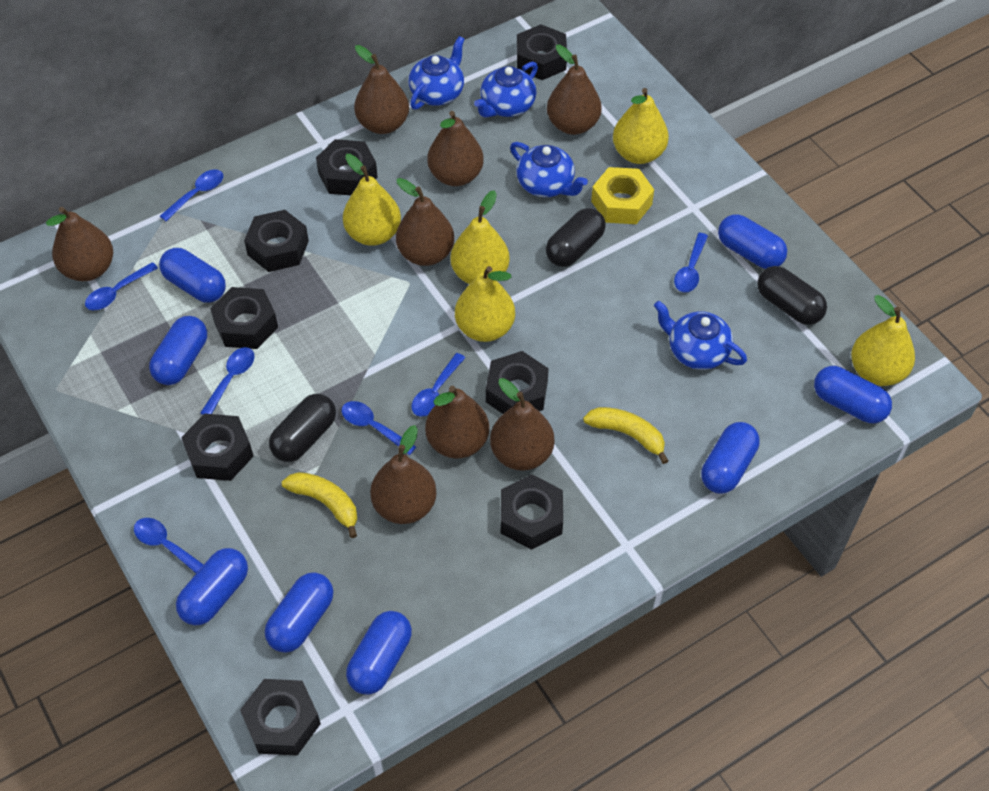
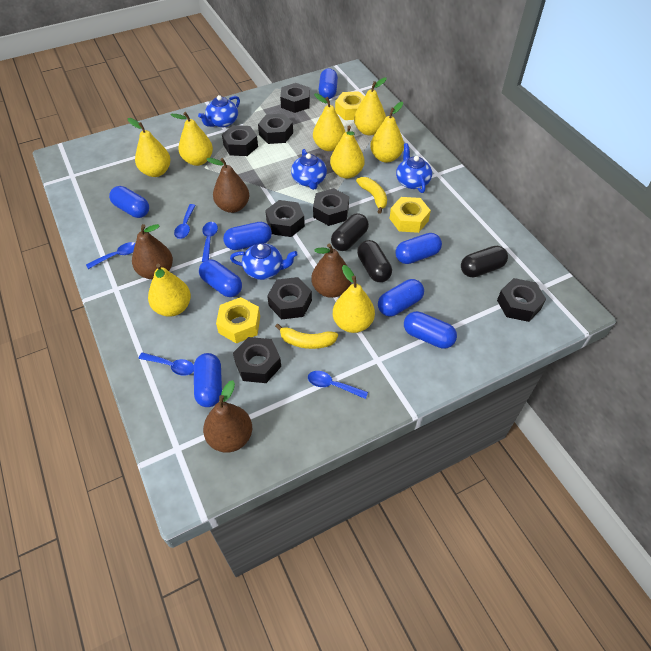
blue spoon: 7 -> 5
brown pear: 8 -> 4
yellow nut: 1 -> 3
yellow pear: 5 -> 8

